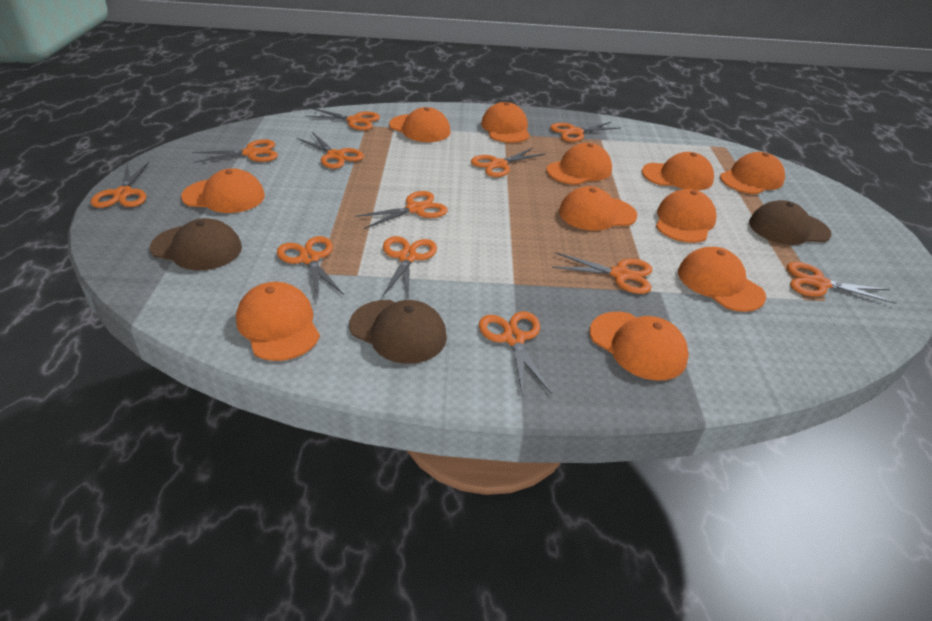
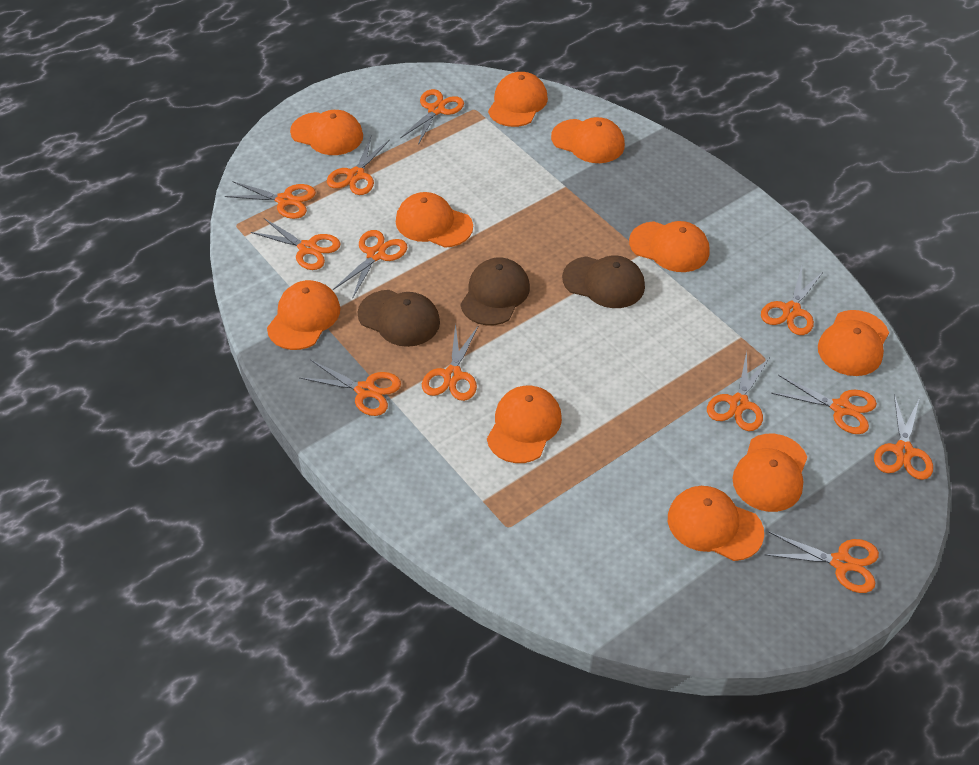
orange cap: 11 -> 10

